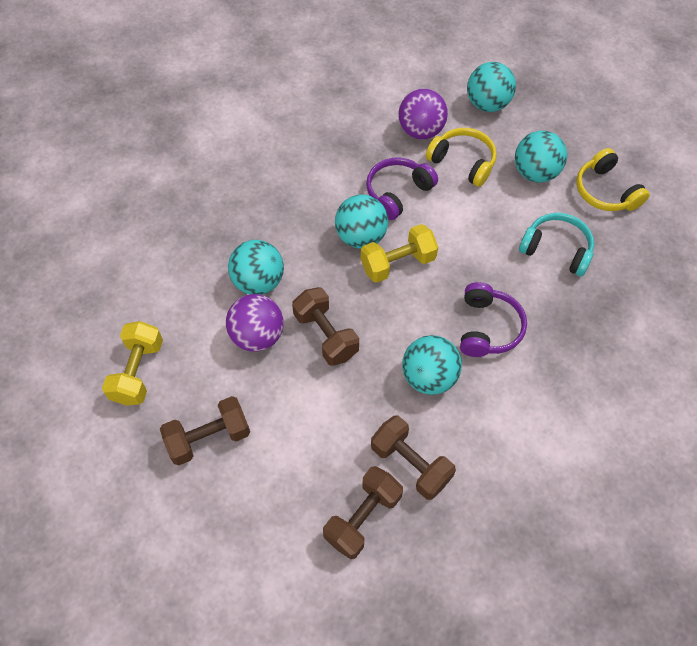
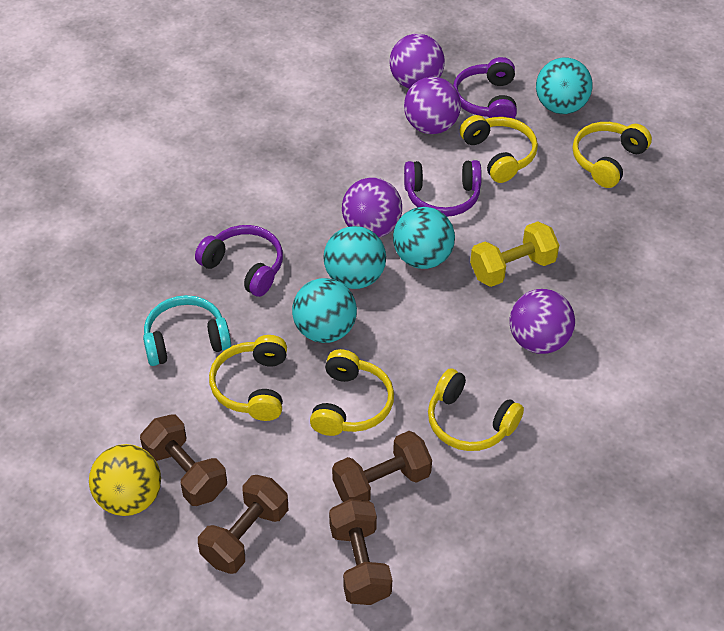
purple ball: 2 -> 4
purple headphones: 2 -> 3
turquoise ball: 5 -> 4
yellow ball: 0 -> 1
yellow dumbbell: 2 -> 1
yellow headphones: 2 -> 5

